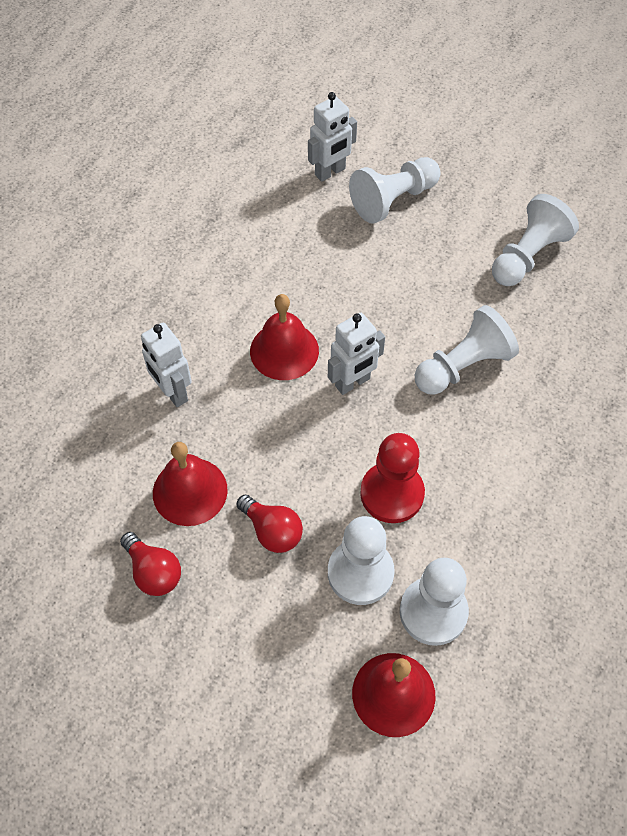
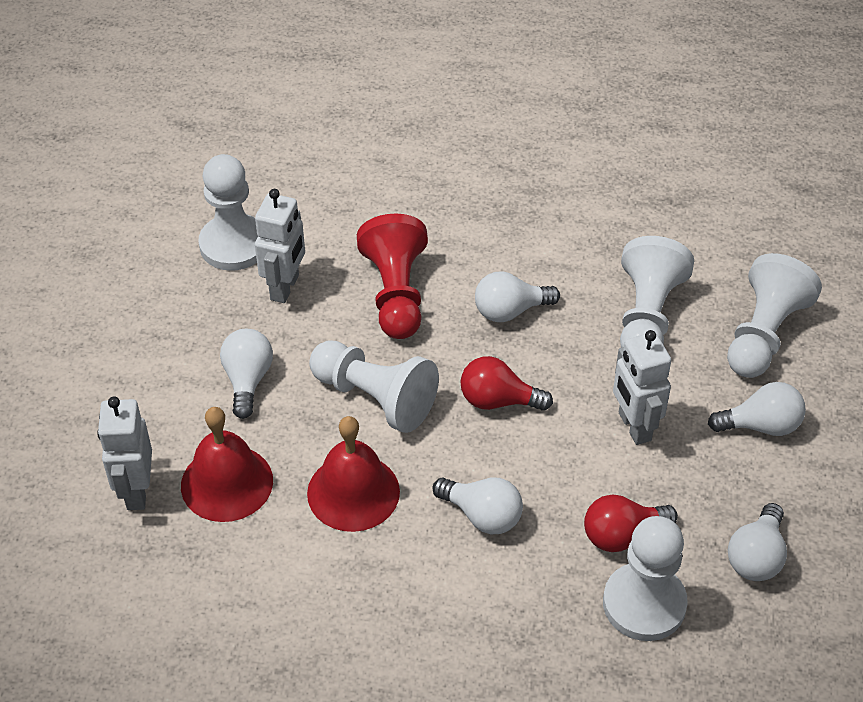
red bell: 3 -> 2
white light bulb: 0 -> 5

